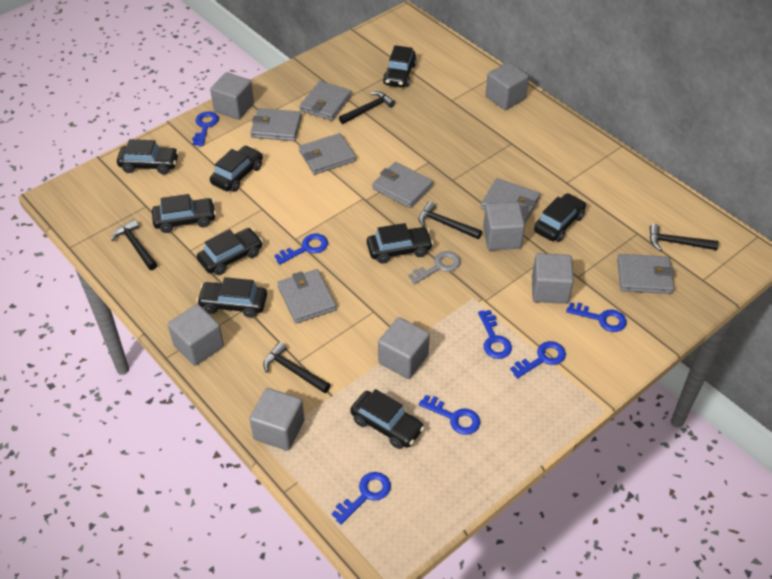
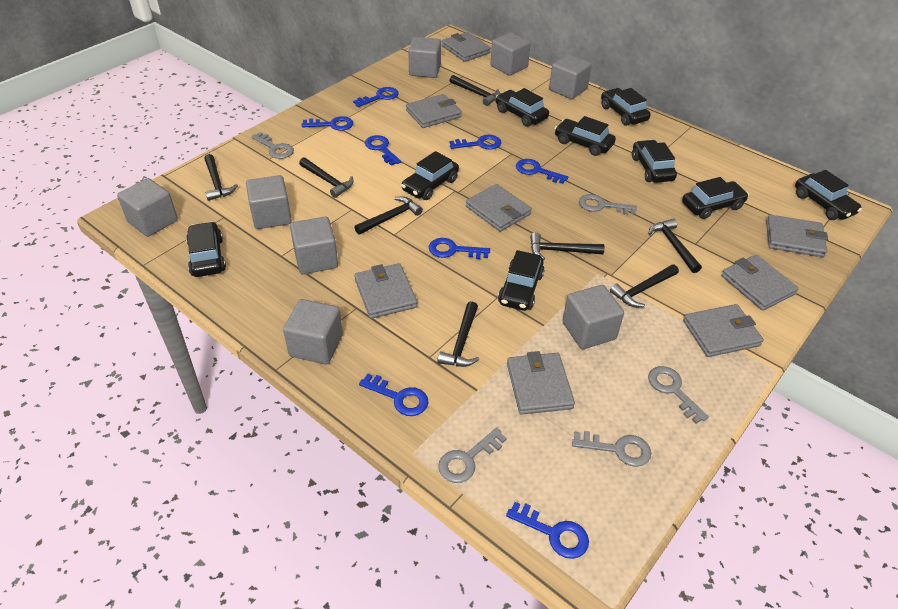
black hammer: 5 -> 8
blue key: 7 -> 8
grey cube: 7 -> 8
grey key: 1 -> 5
grey wallet: 7 -> 8

